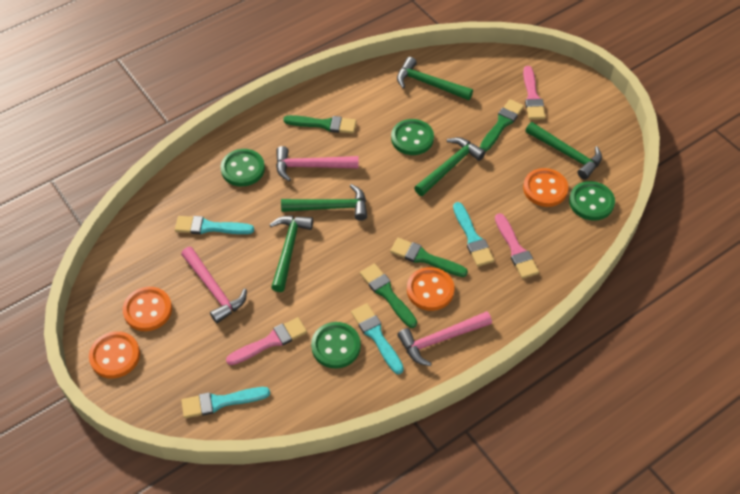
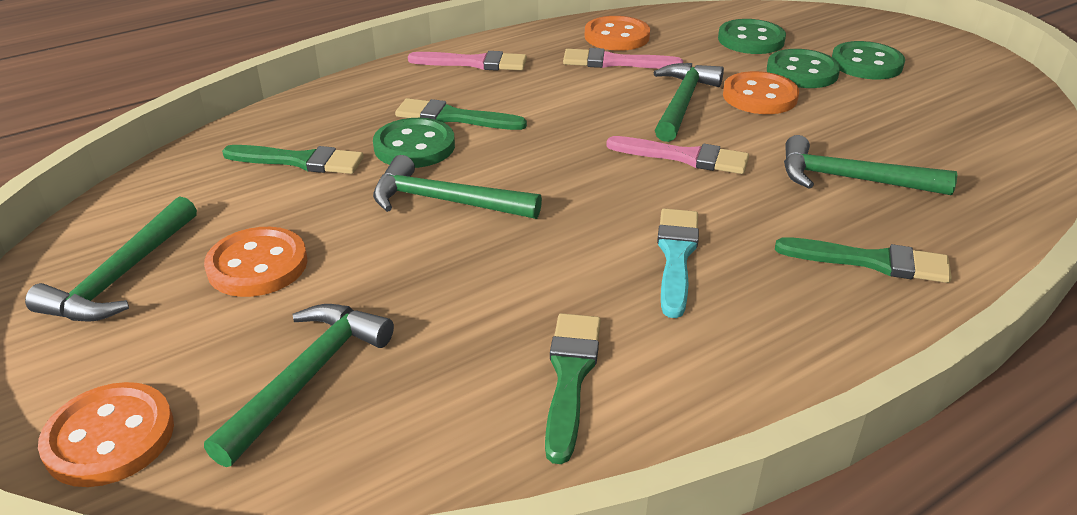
pink hammer: 3 -> 0
turquoise brush: 4 -> 1

